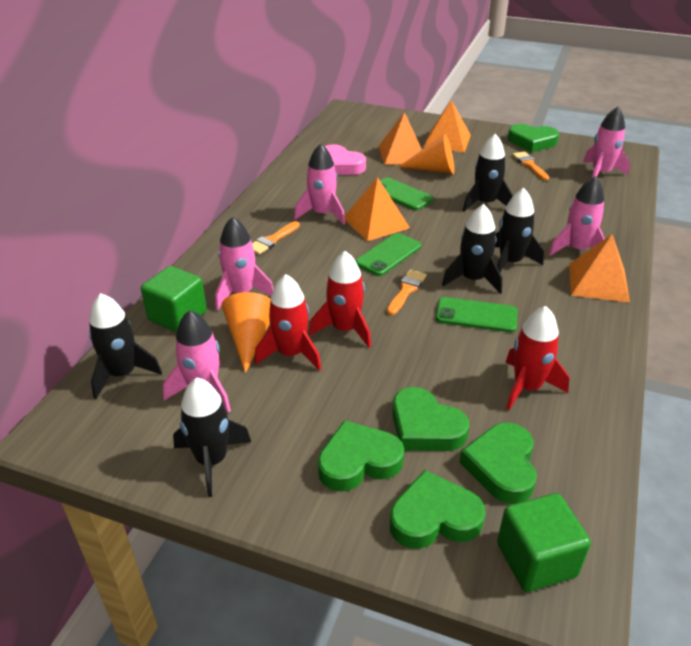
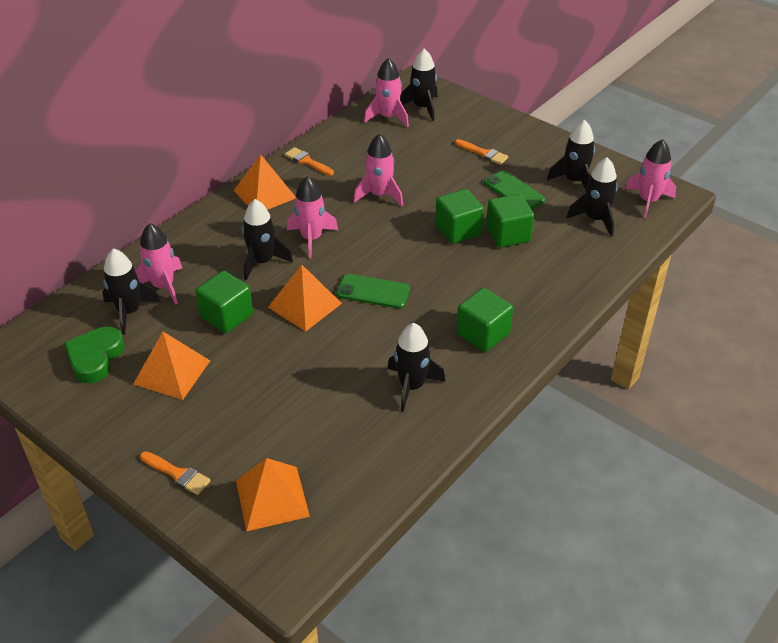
black rocket: 5 -> 6
green cube: 2 -> 4
green heart: 5 -> 1
green phone: 3 -> 2
orange cone: 2 -> 0
pink heart: 1 -> 0
red rocket: 3 -> 0

